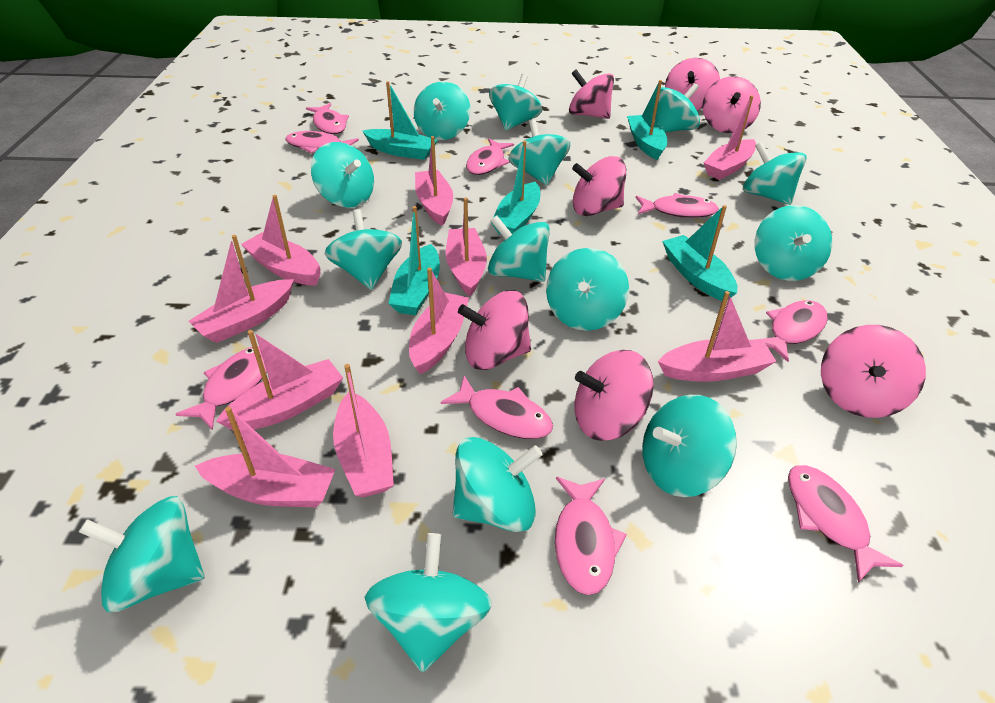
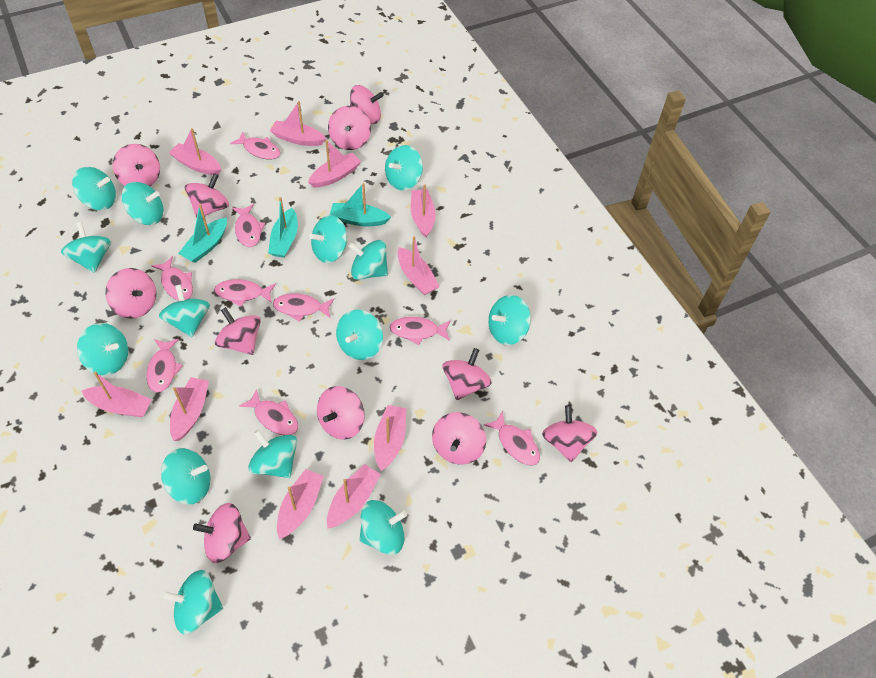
pink spinning top: 7 -> 11
turquoise boat: 5 -> 3

